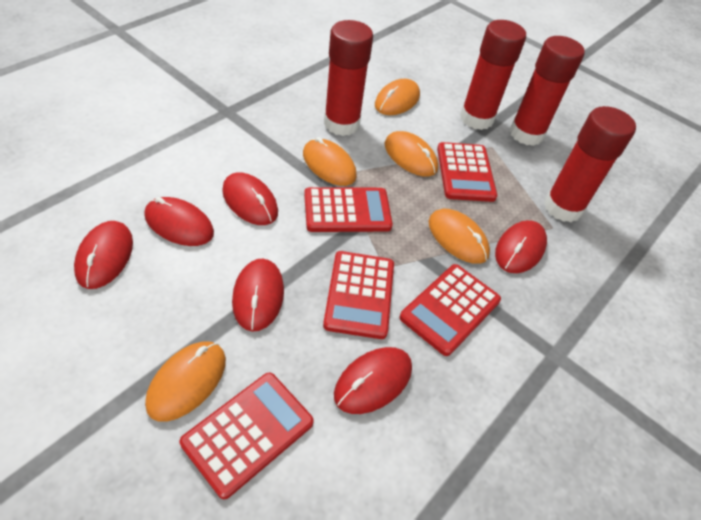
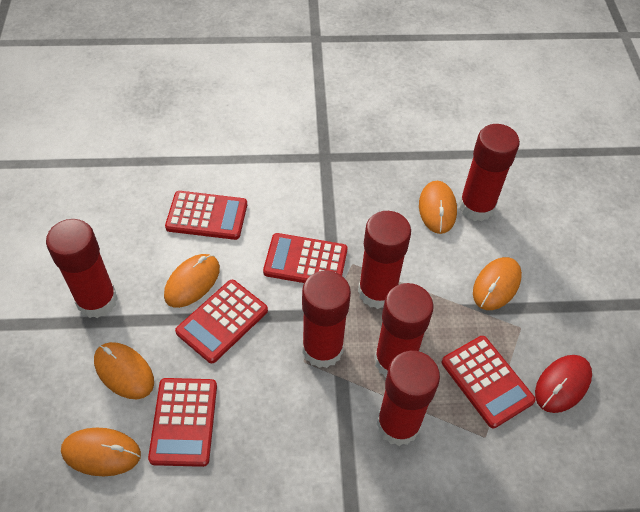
red glue stick: 4 -> 6
red mouse: 6 -> 1

